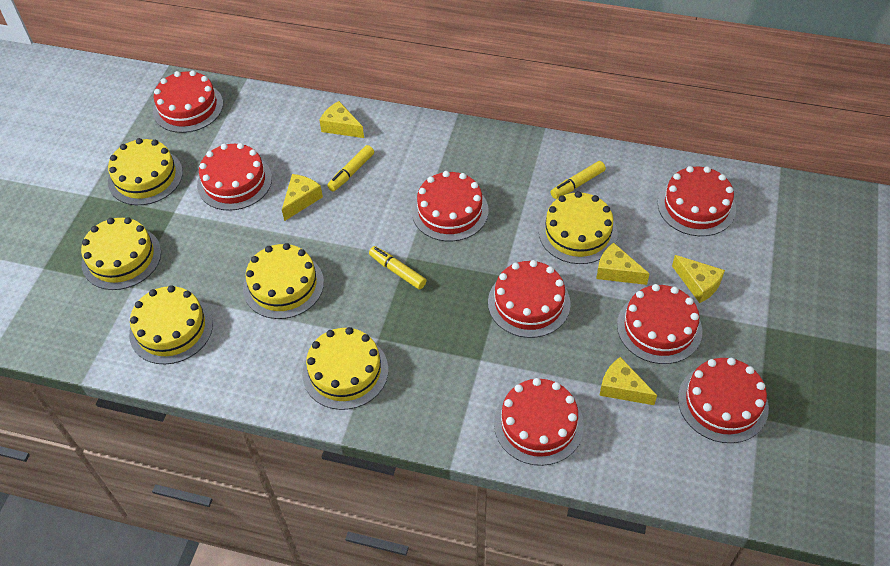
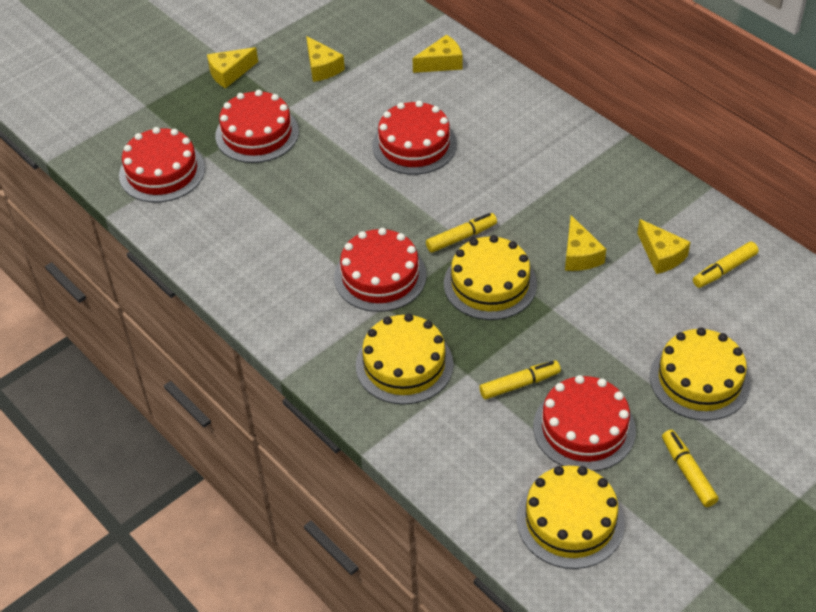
red cake: 8 -> 5
yellow cake: 6 -> 4
yellow marker: 3 -> 4

